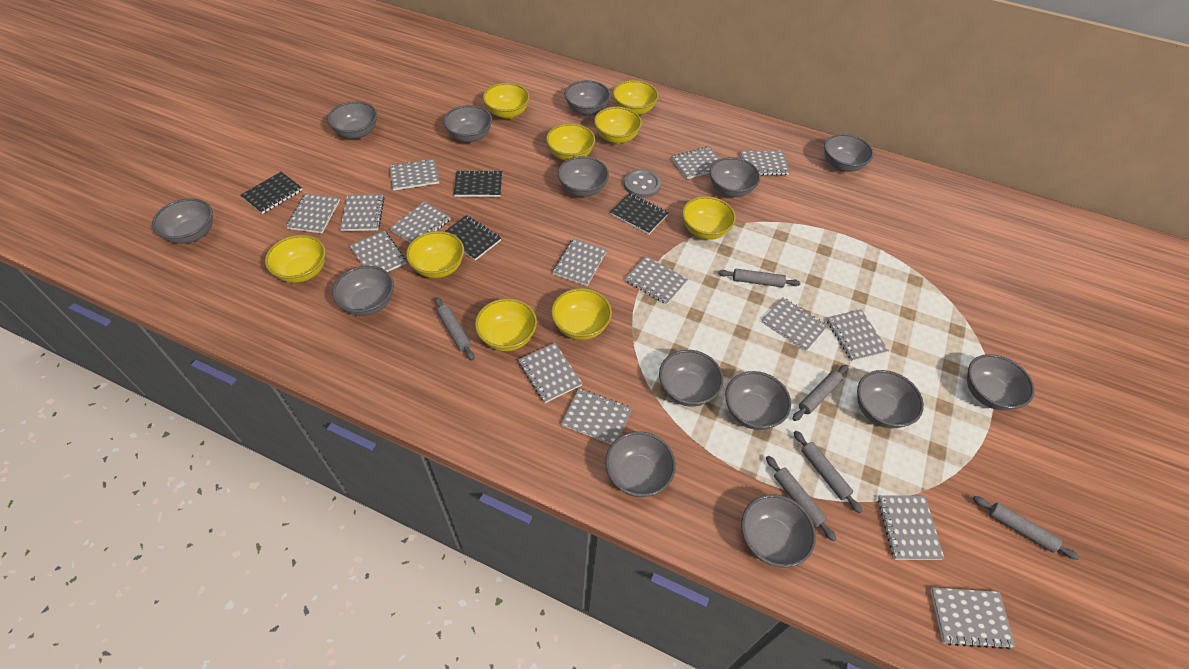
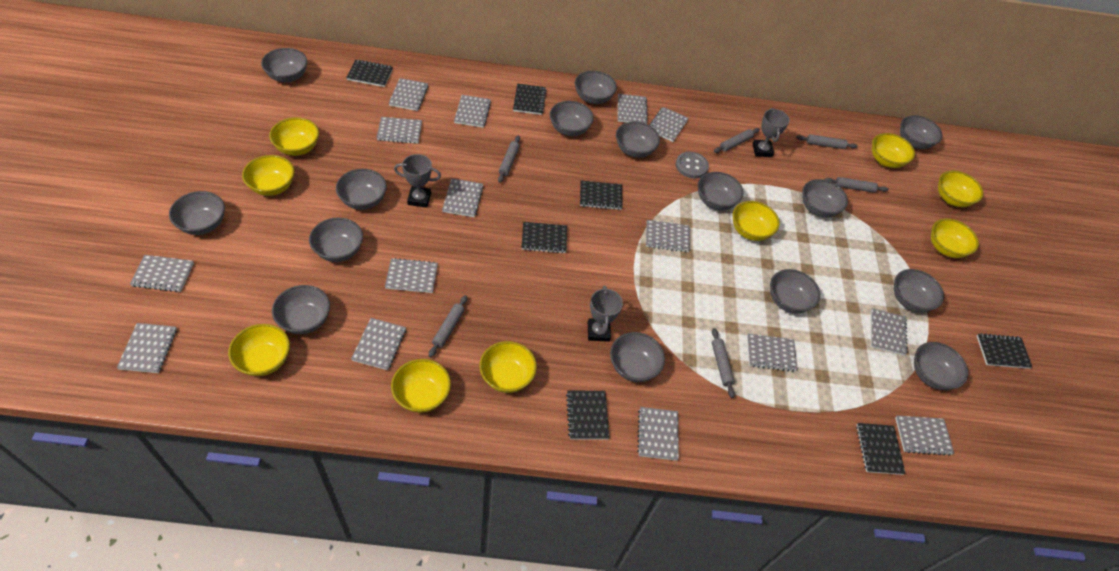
black notebook: 4 -> 7
grey bowl: 14 -> 15
grey trophy: 0 -> 3

